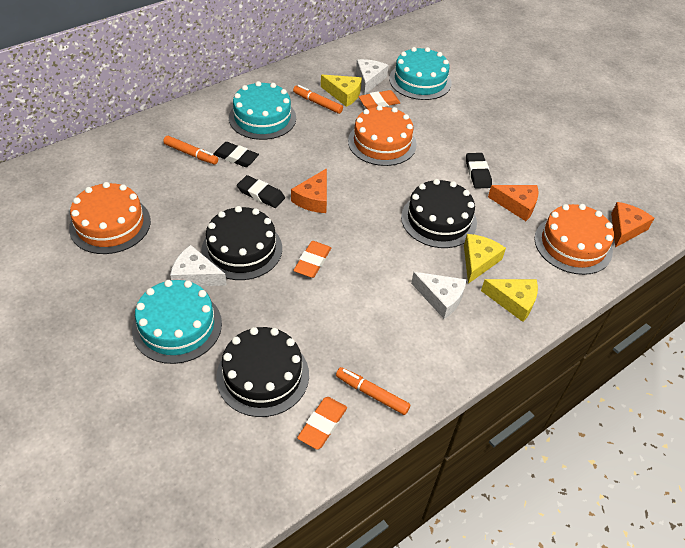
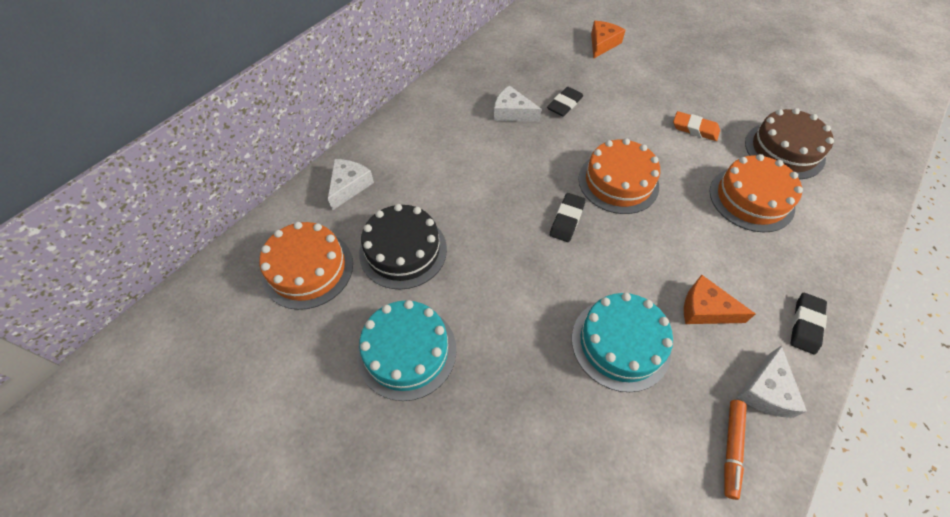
black cake: 3 -> 1
brown cake: 0 -> 1
orange cheese: 3 -> 2
orange eraser: 3 -> 1
orange marker: 3 -> 1
turquoise cake: 3 -> 2
yellow cheese: 3 -> 0

